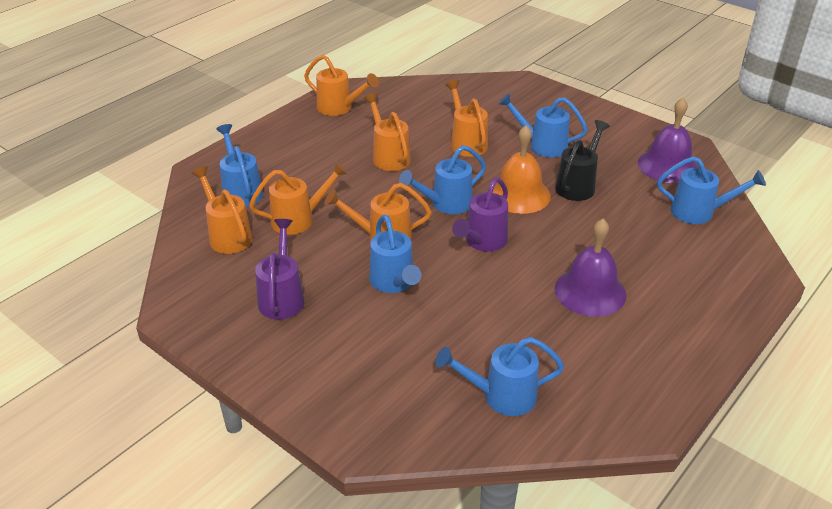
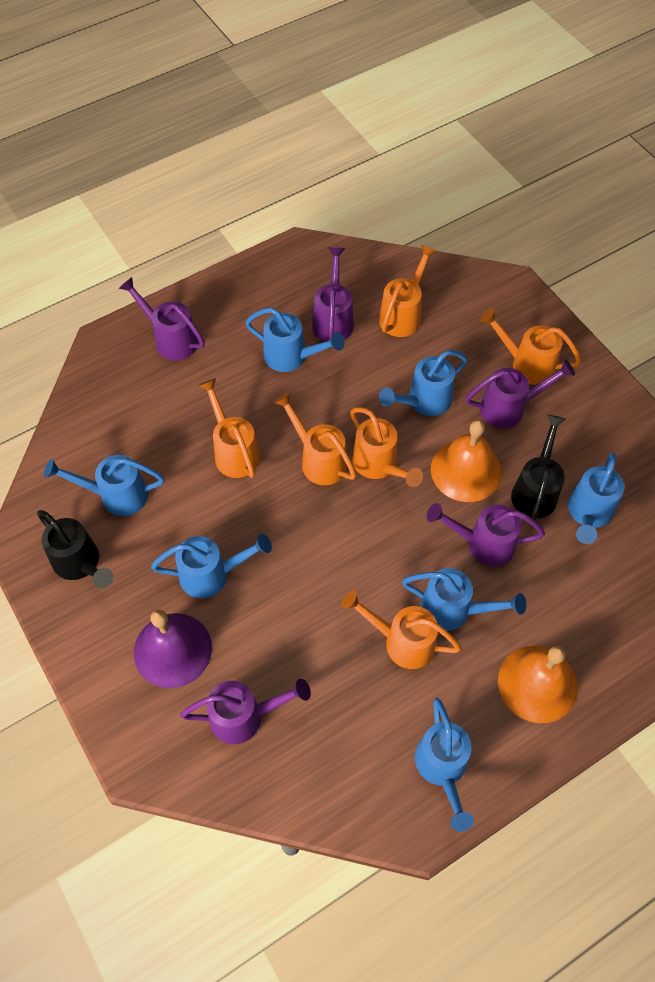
black watering can: 1 -> 2
blue watering can: 6 -> 7
orange bell: 1 -> 2
purple bell: 2 -> 1
purple watering can: 2 -> 5

